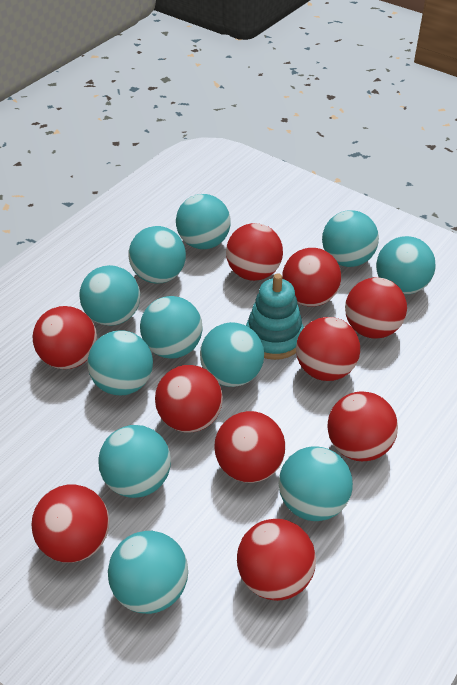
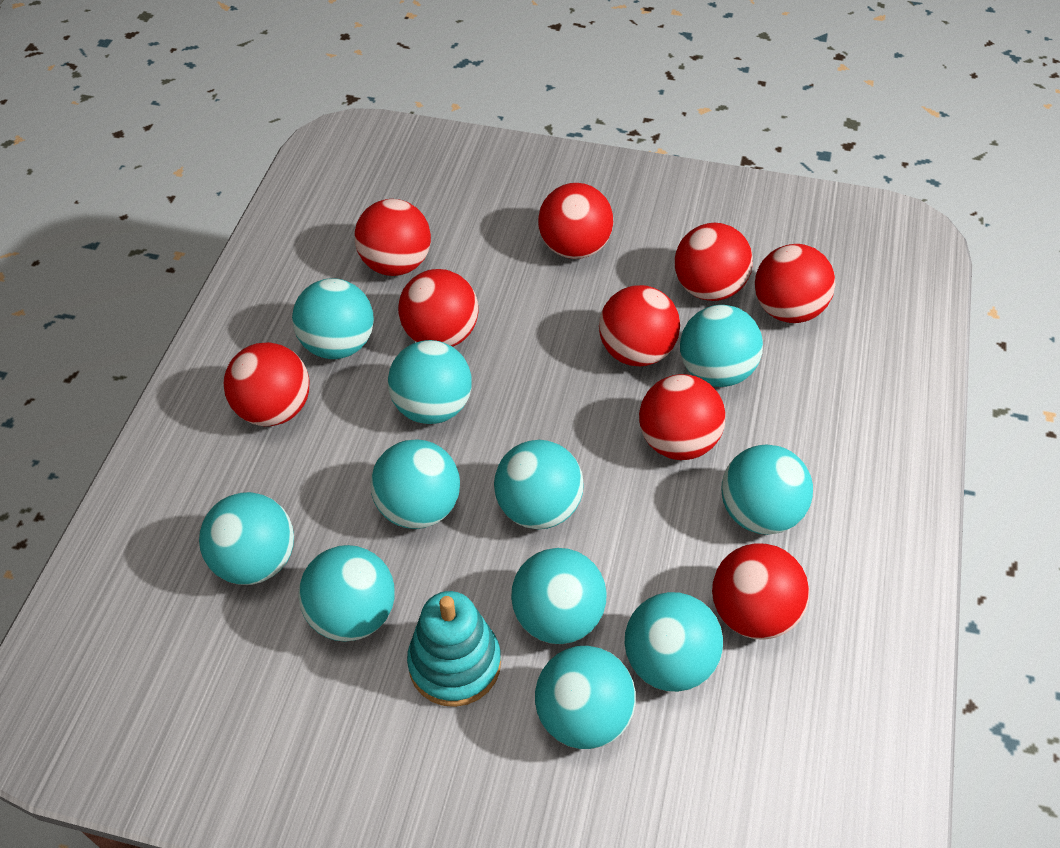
red ball: 10 -> 9

